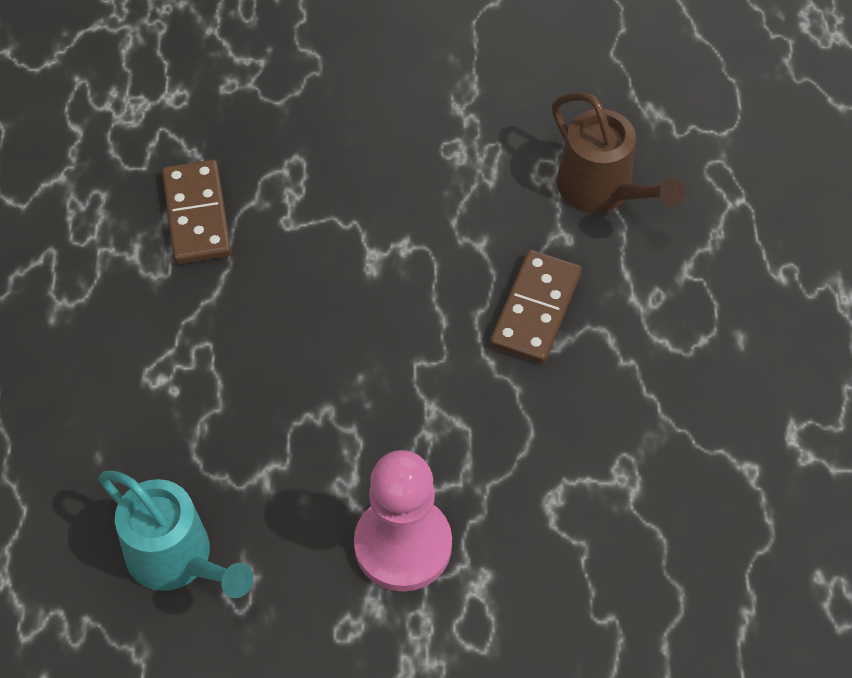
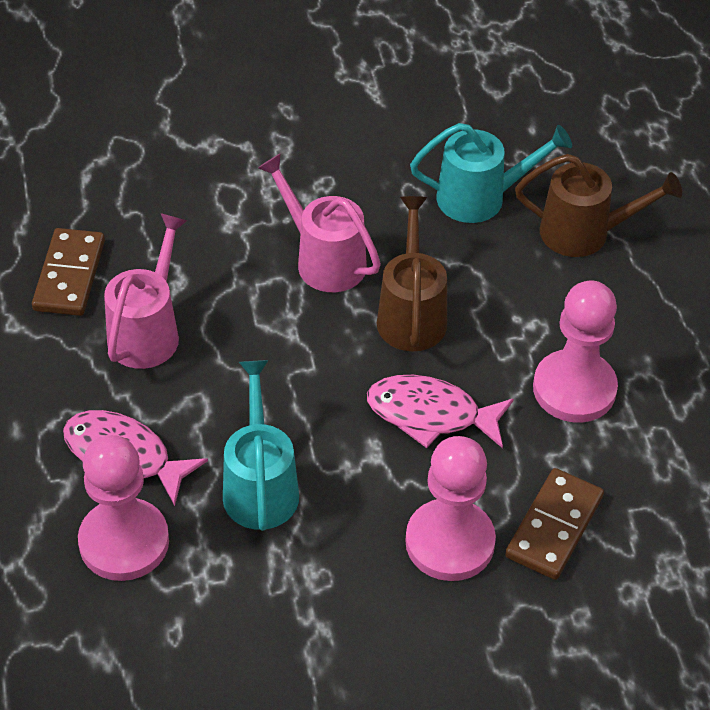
brown watering can: 1 -> 2
pink fish: 0 -> 2
pink pawn: 1 -> 3
pink watering can: 0 -> 2
turquoise watering can: 1 -> 2

